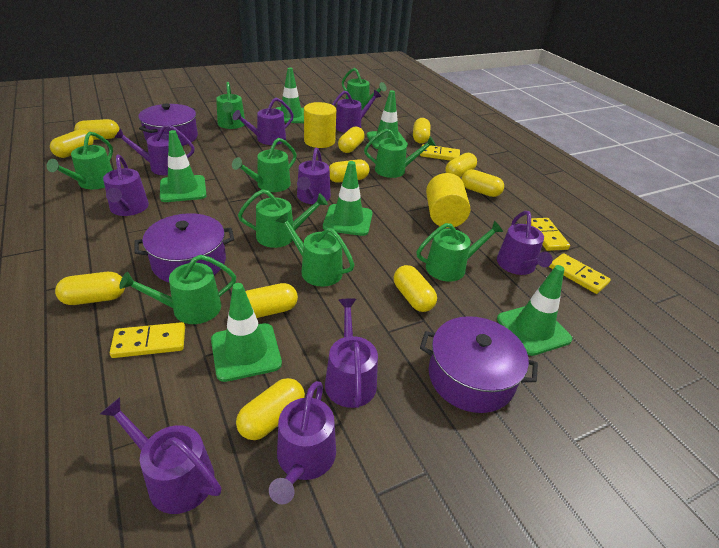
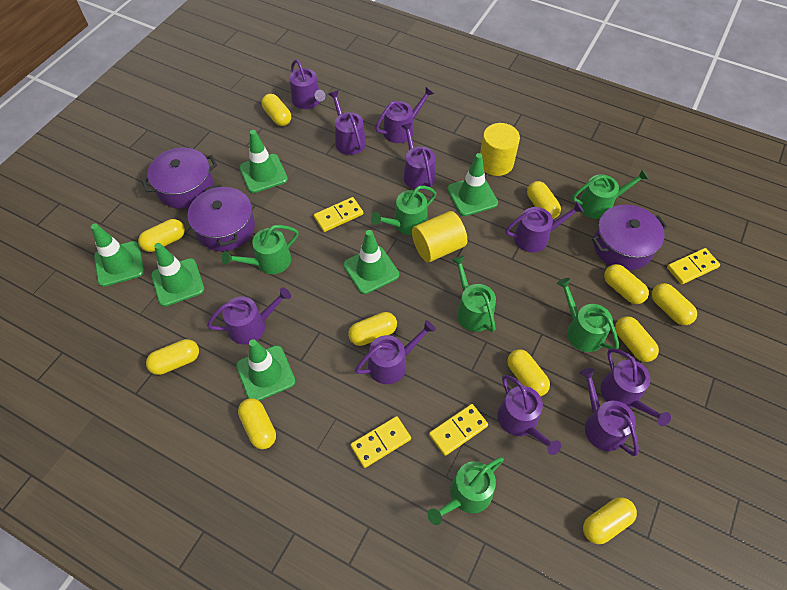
green watering can: 9 -> 6
purple watering can: 9 -> 10

